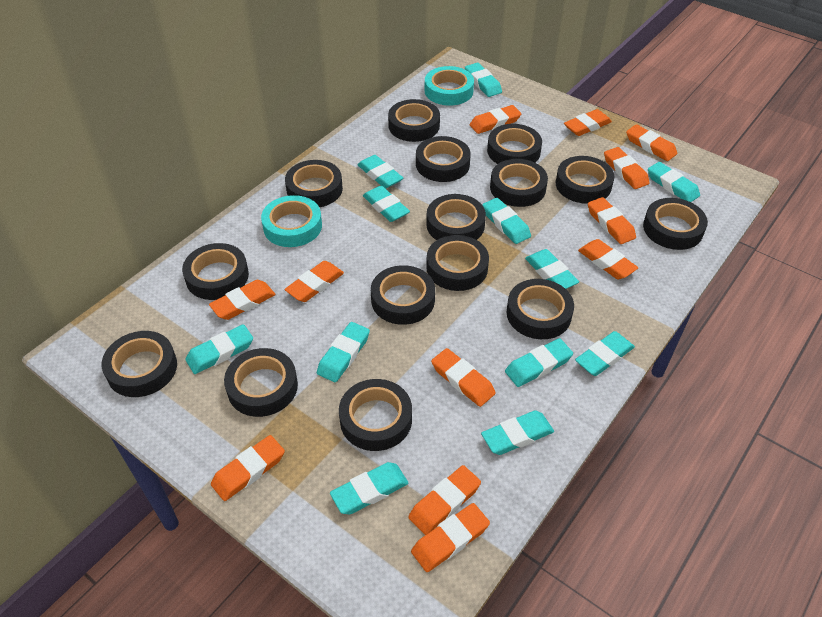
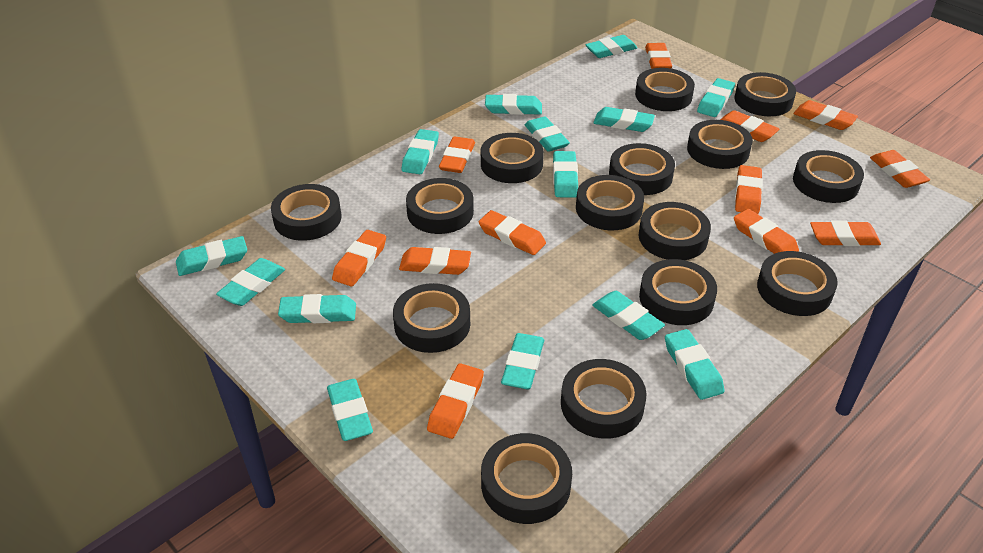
turquoise eraser: 12 -> 14
turquoise tape: 2 -> 0

